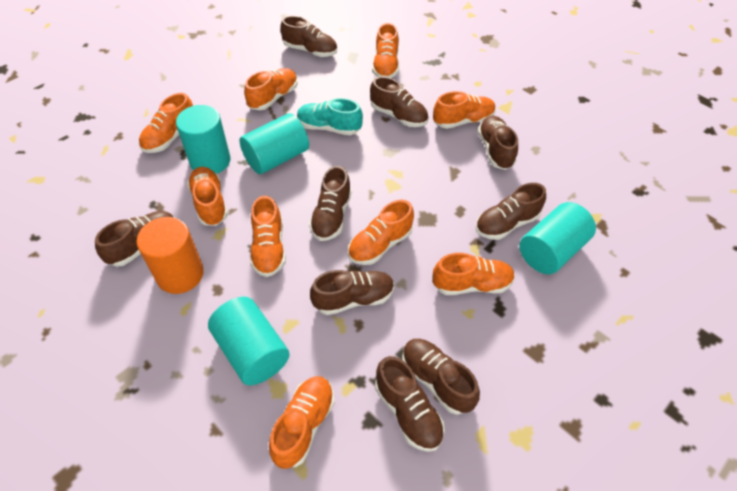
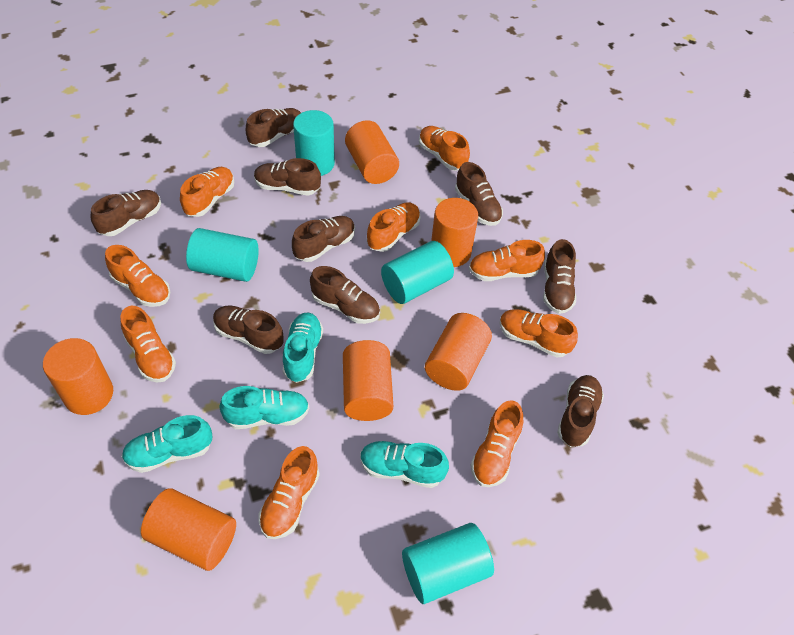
orange cylinder: 1 -> 6
turquoise shoe: 1 -> 4

